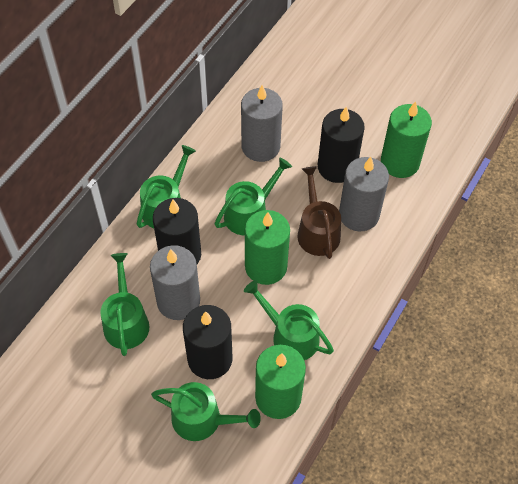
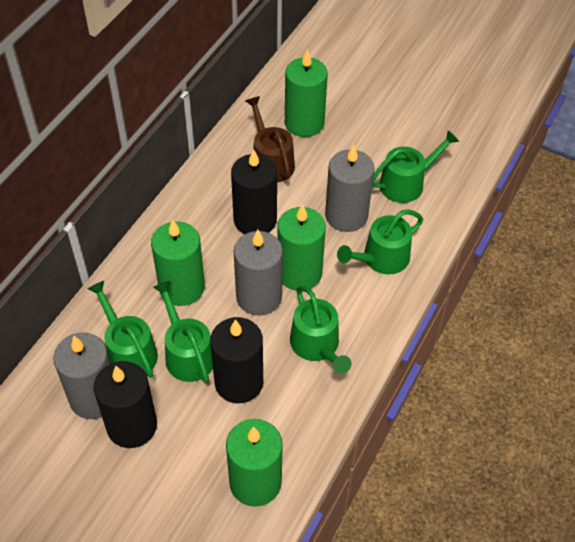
green candle: 3 -> 4

